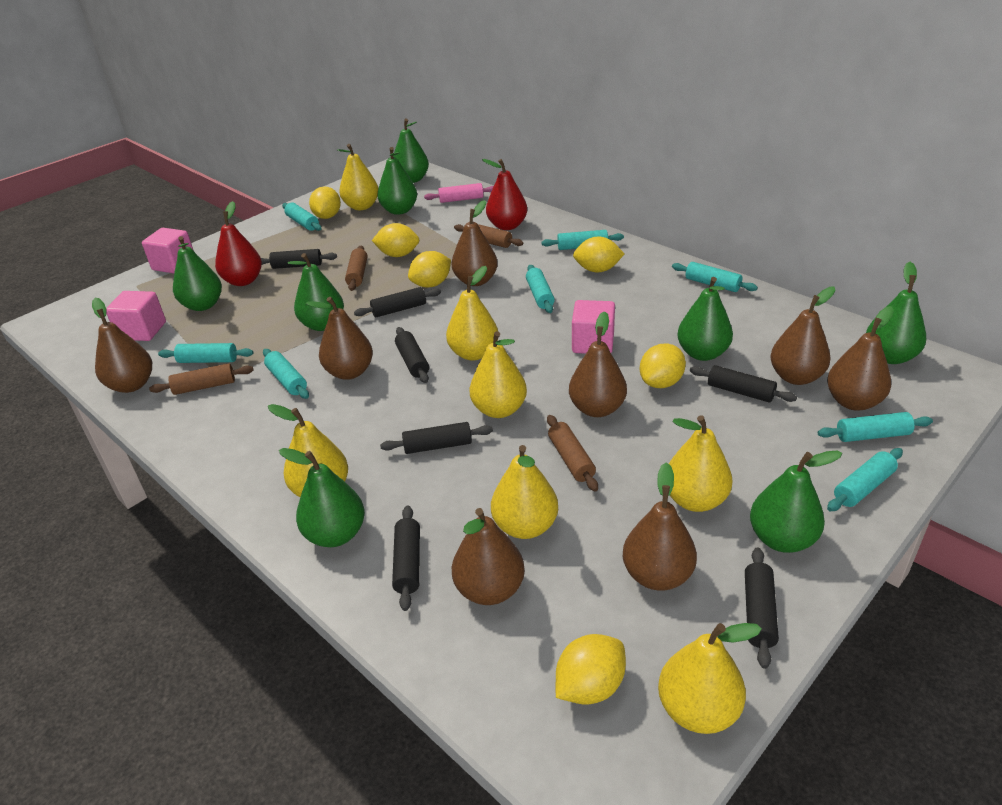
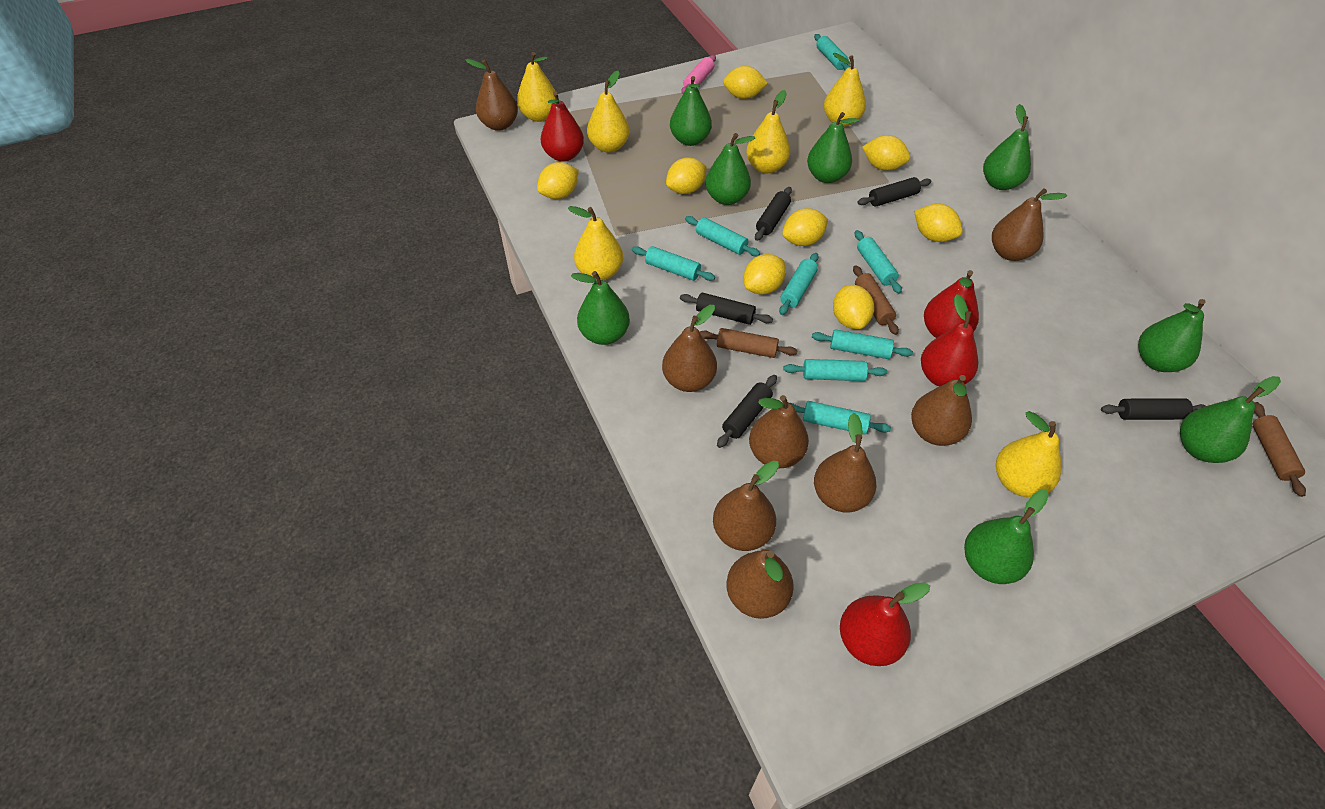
black rolling pin: 7 -> 5
brown rolling pin: 4 -> 3
pink cube: 3 -> 0
red pear: 2 -> 4
yellow lemon: 6 -> 8
yellow pear: 7 -> 6

